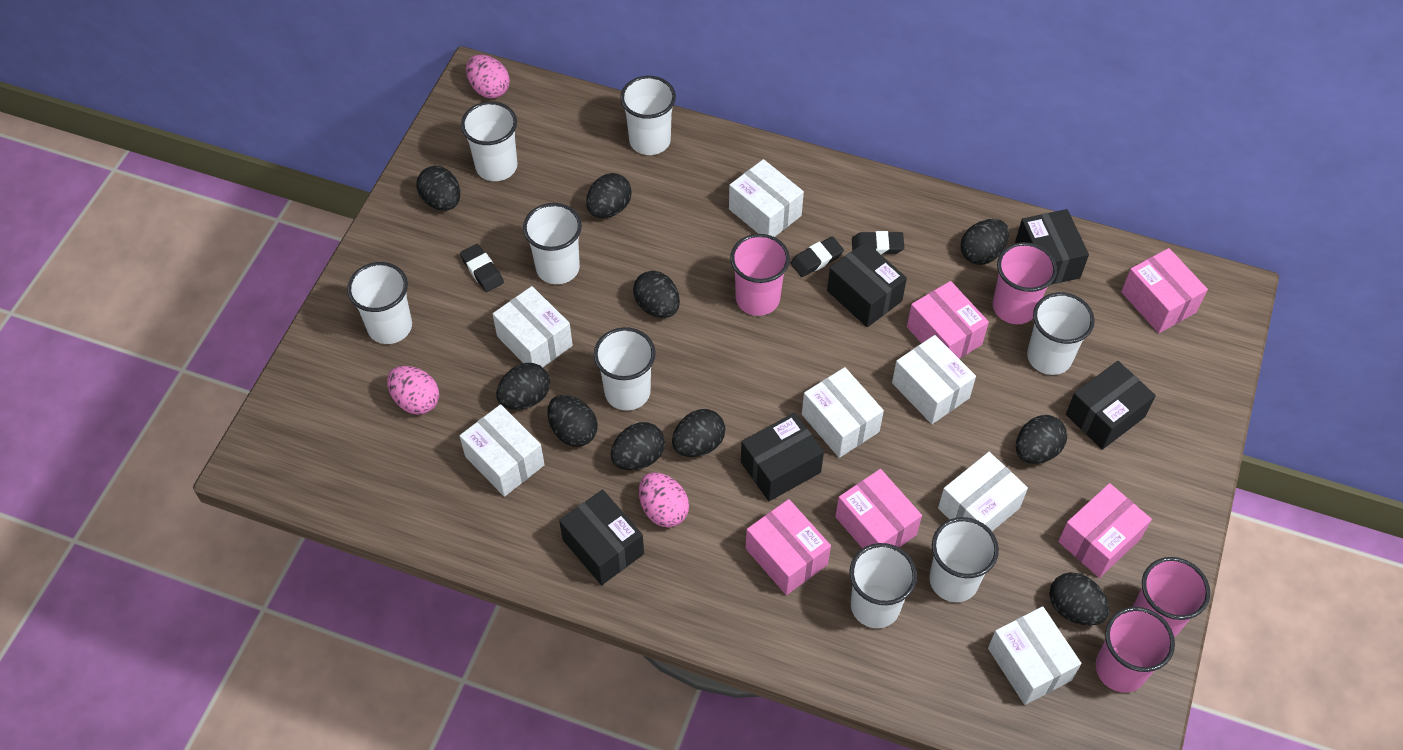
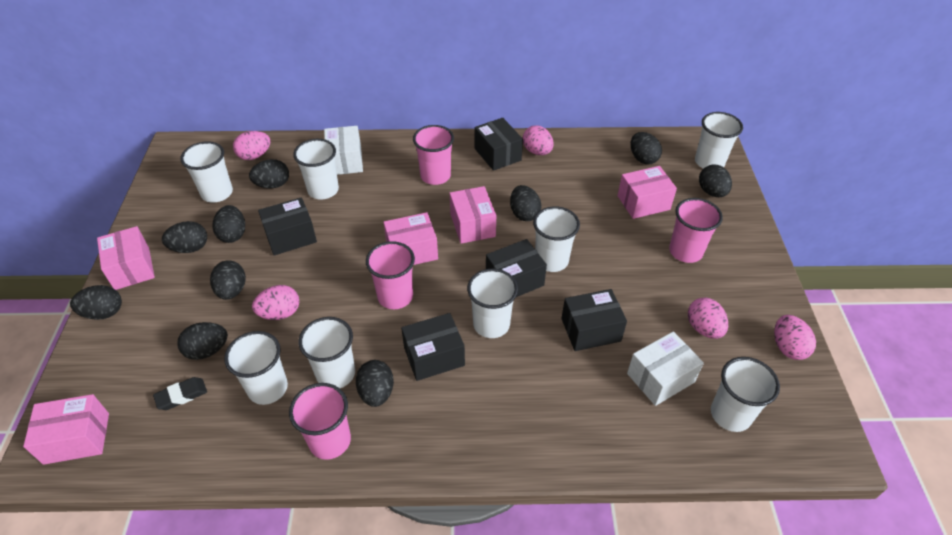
black eraser: 3 -> 1
pink egg: 3 -> 5
white box: 7 -> 2

